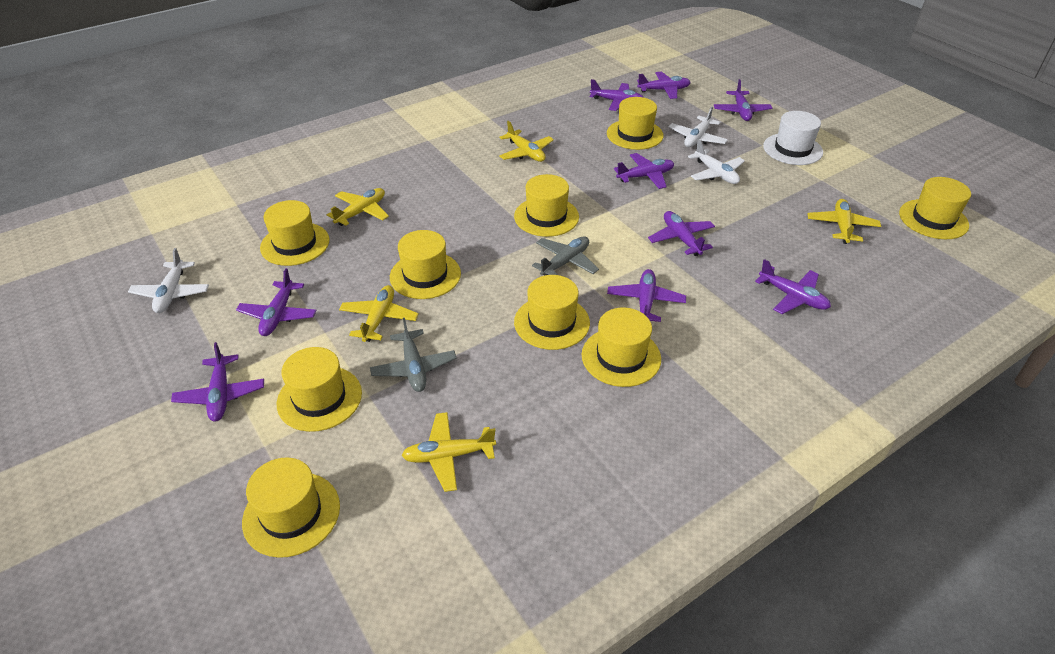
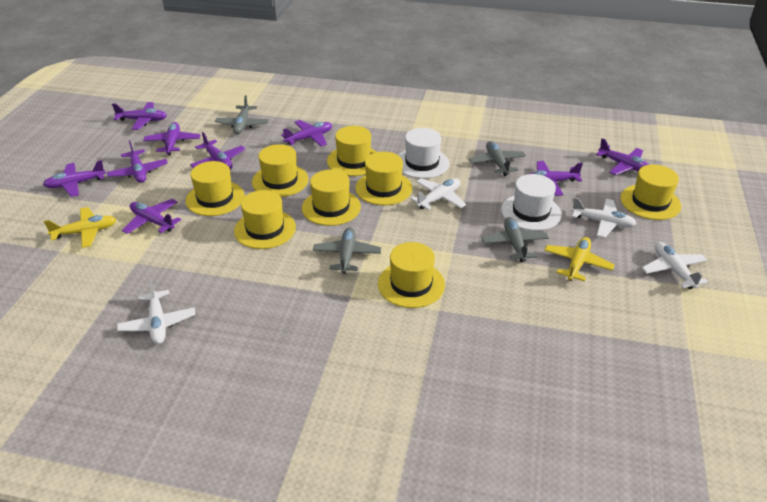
grey plane: 2 -> 4
white hat: 1 -> 2
white plane: 3 -> 4
yellow hat: 9 -> 8
yellow plane: 5 -> 2

